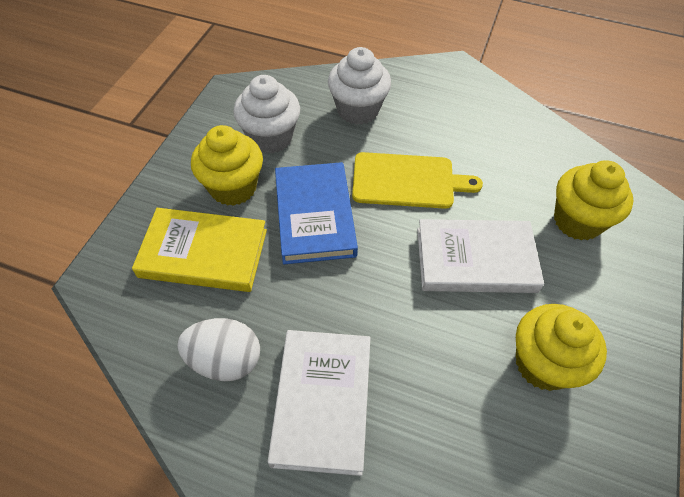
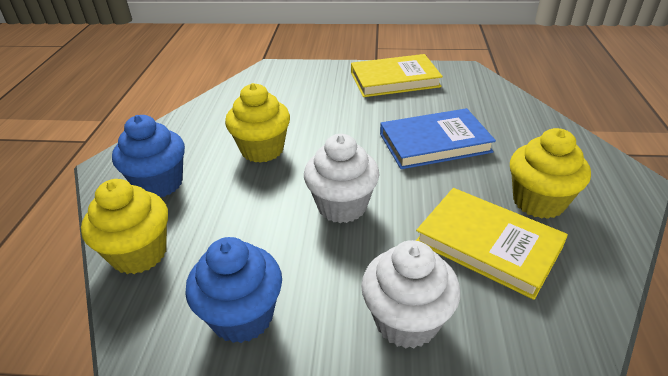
blue cupcake: 0 -> 2
white book: 2 -> 0
white egg: 1 -> 0
yellow book: 1 -> 2
yellow cutting board: 1 -> 0

